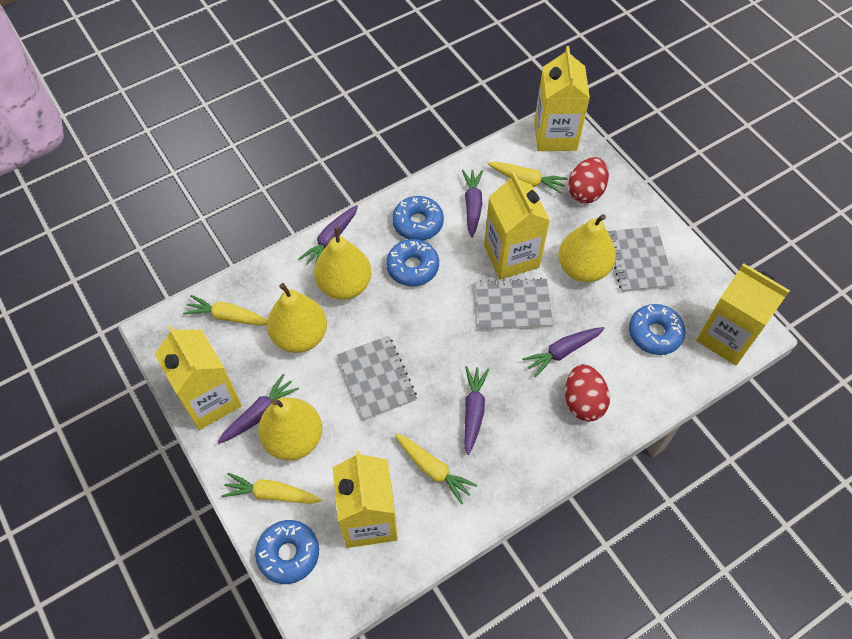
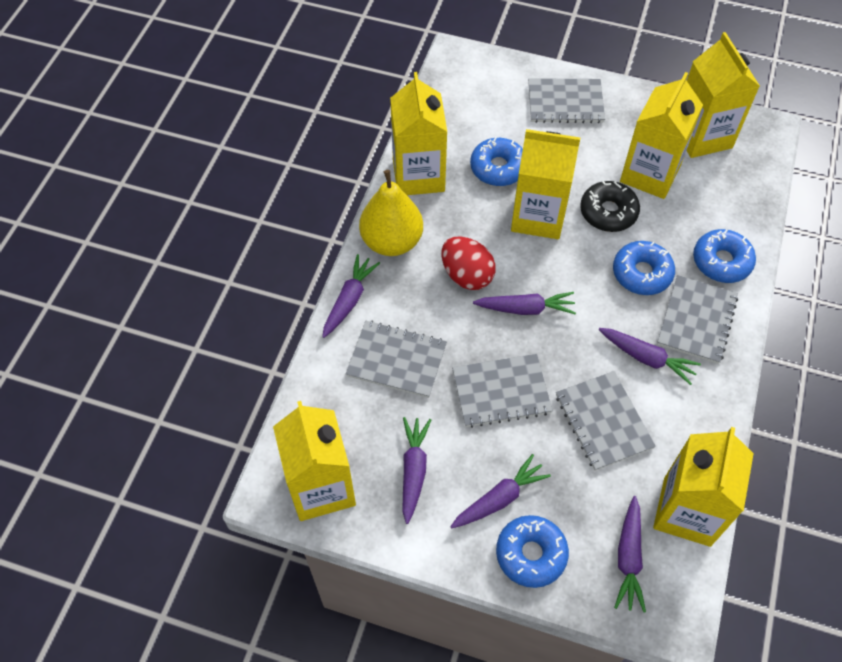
black donut: 0 -> 1
grey notebook: 3 -> 5
purple carrot: 5 -> 6
red egg: 2 -> 1
yellow carrot: 4 -> 0
yellow carton: 5 -> 6
yellow pear: 4 -> 1

